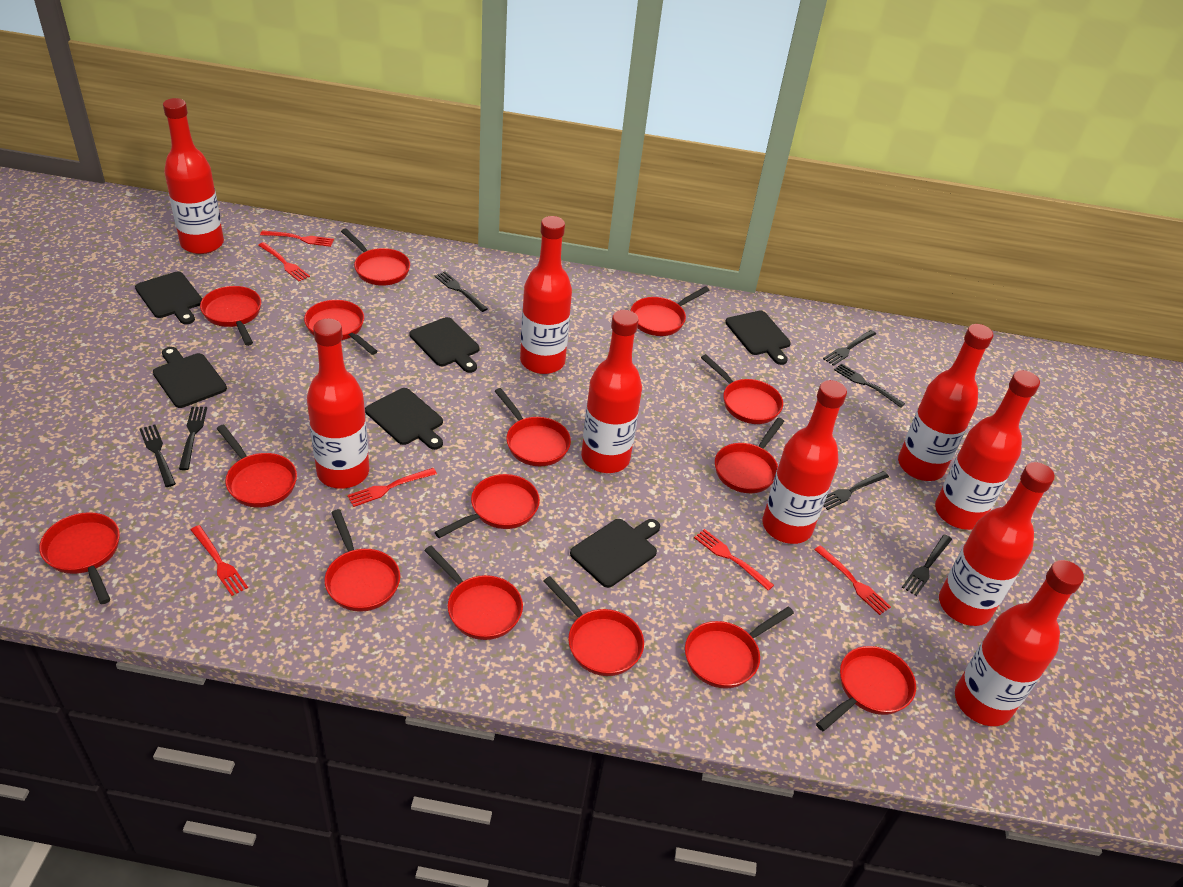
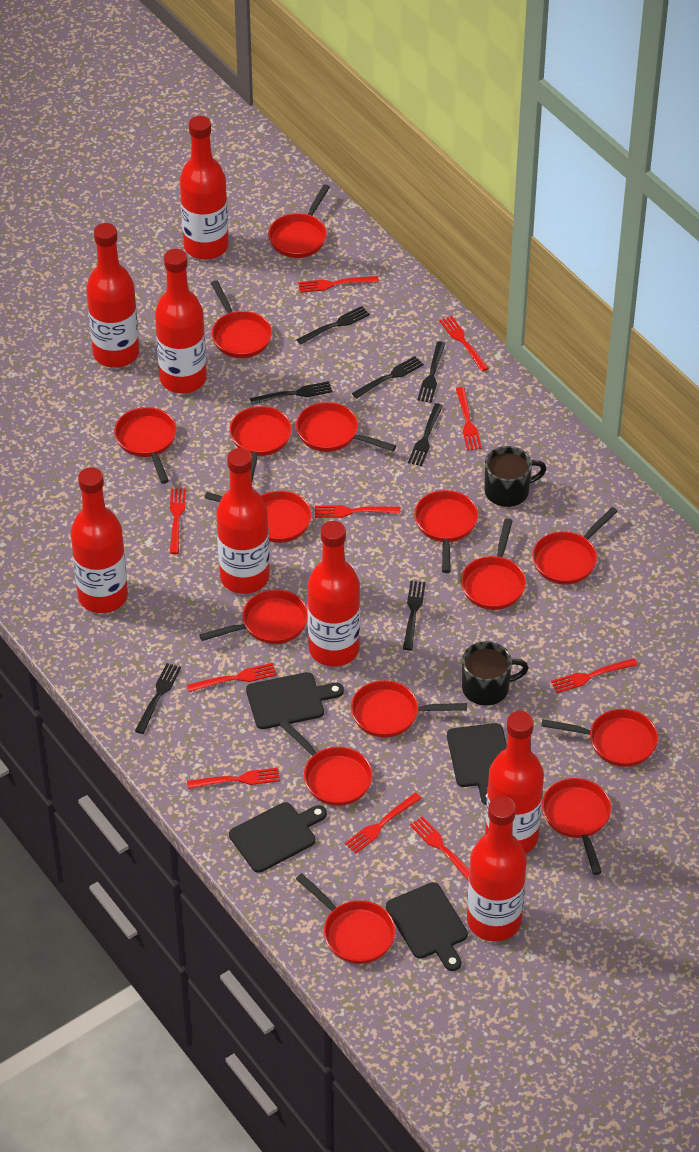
black cutting board: 6 -> 4
black mug: 0 -> 2
red bottle: 9 -> 8
red fork: 6 -> 10

